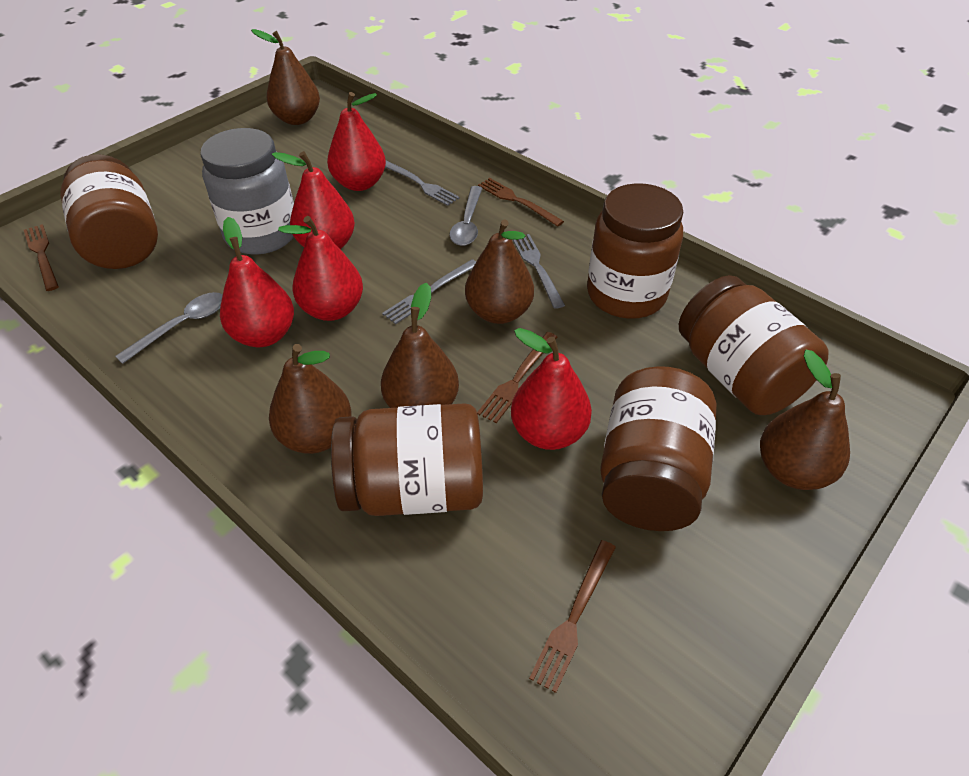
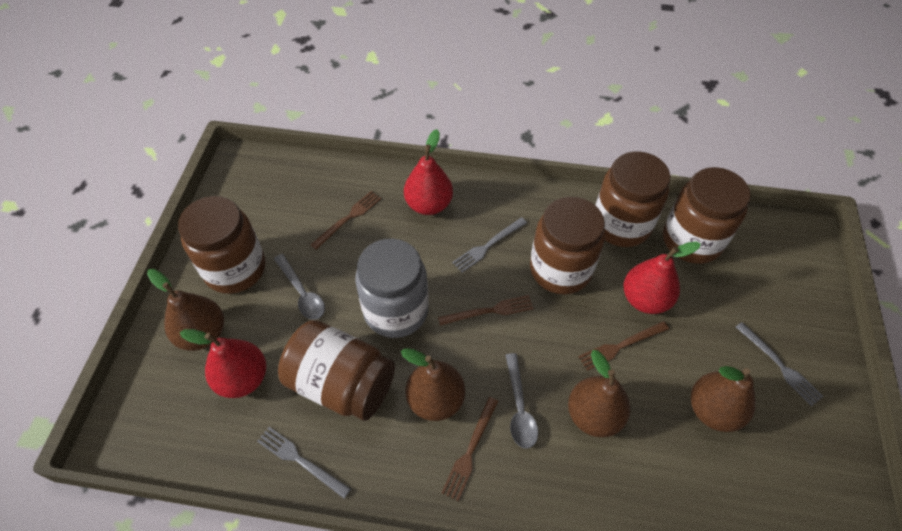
brown pear: 5 -> 4
red pear: 5 -> 3

